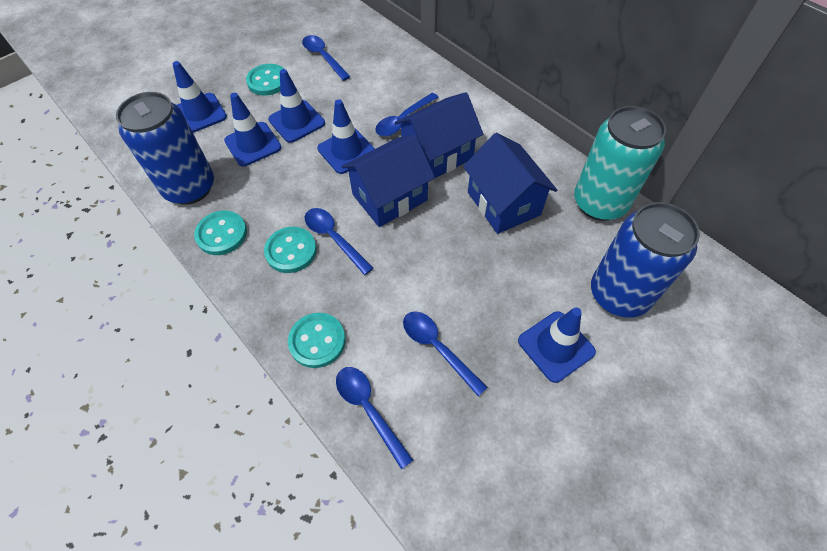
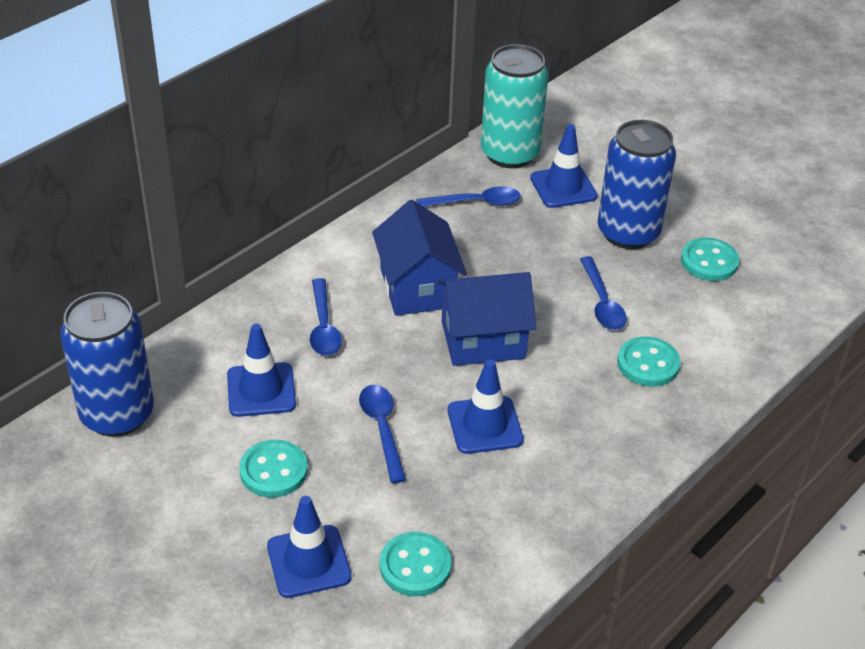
blue house: 3 -> 2
blue spoon: 5 -> 4
blue traffic cone: 5 -> 4

